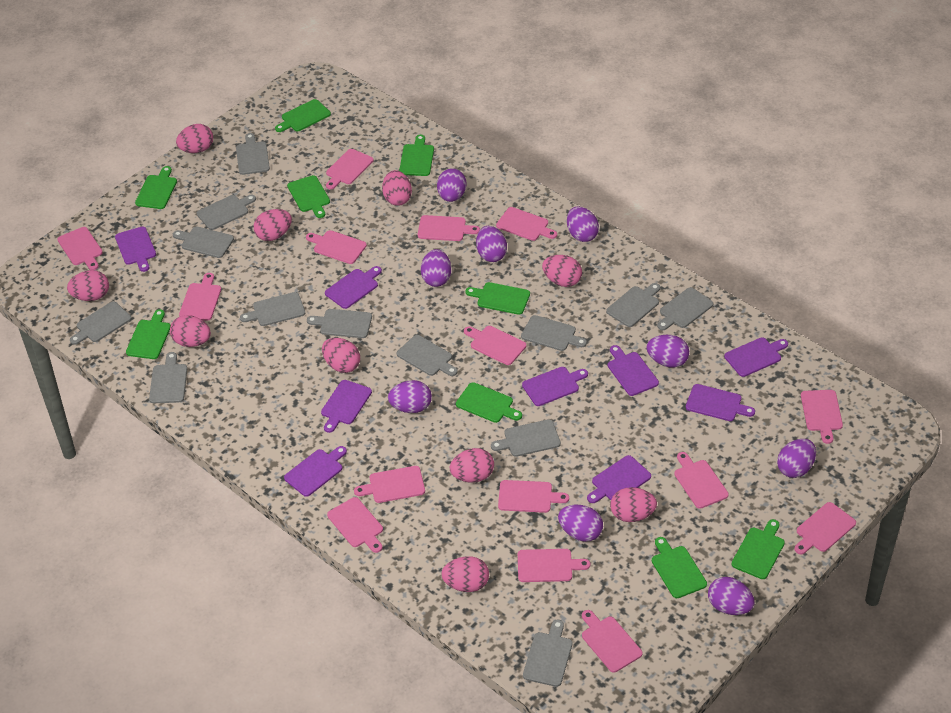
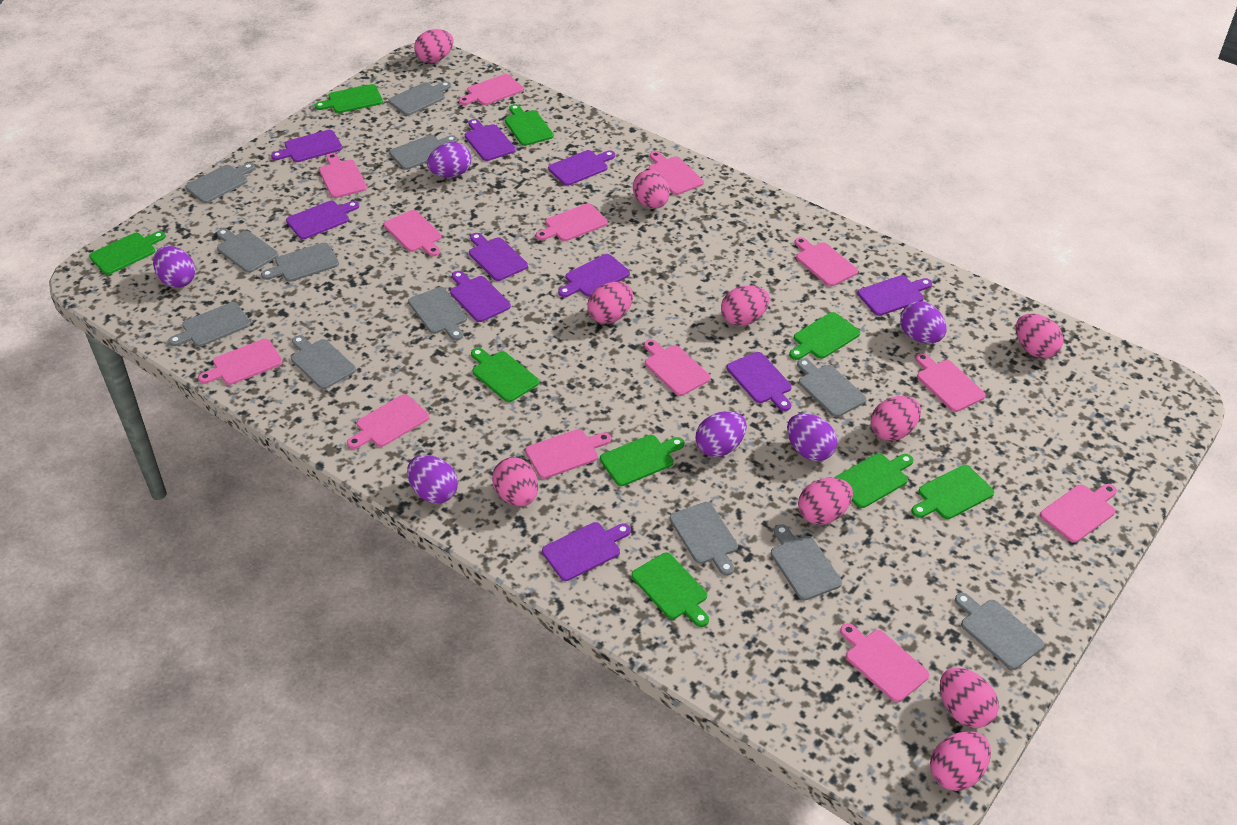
grey cutting board: 13 -> 12
pink cutting board: 15 -> 13
purple cutting board: 9 -> 10
purple egg: 9 -> 6

